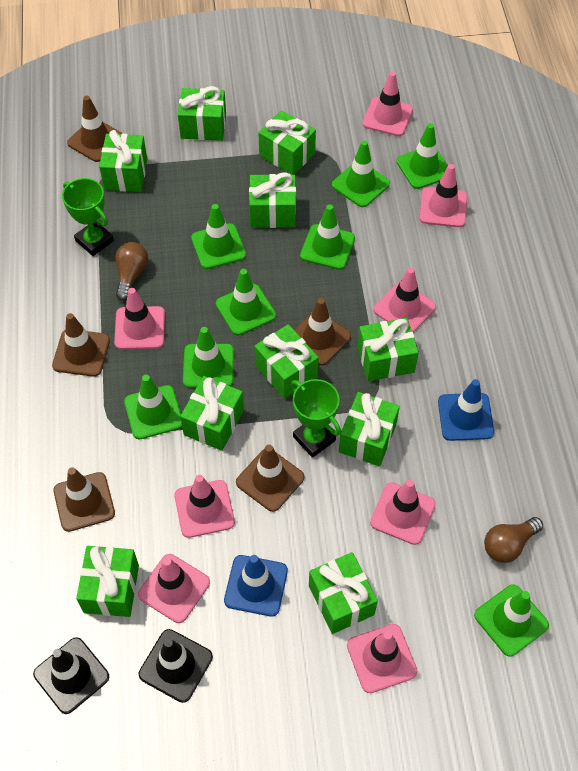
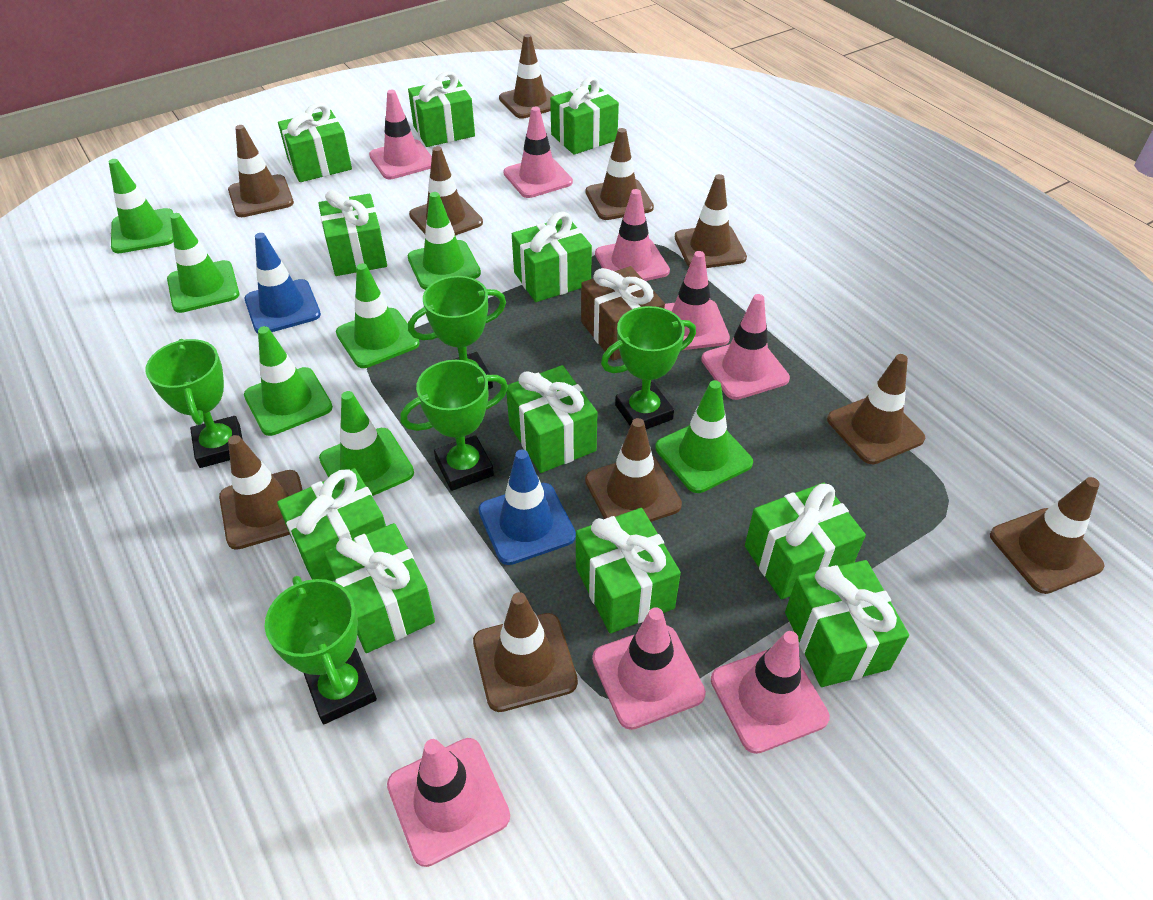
black traffic cone: 2 -> 0
brown gift: 0 -> 1
brown light bulb: 2 -> 0
brown traffic cone: 5 -> 10
green gift: 10 -> 11
green traffic cone: 8 -> 7
green trophy: 2 -> 5

